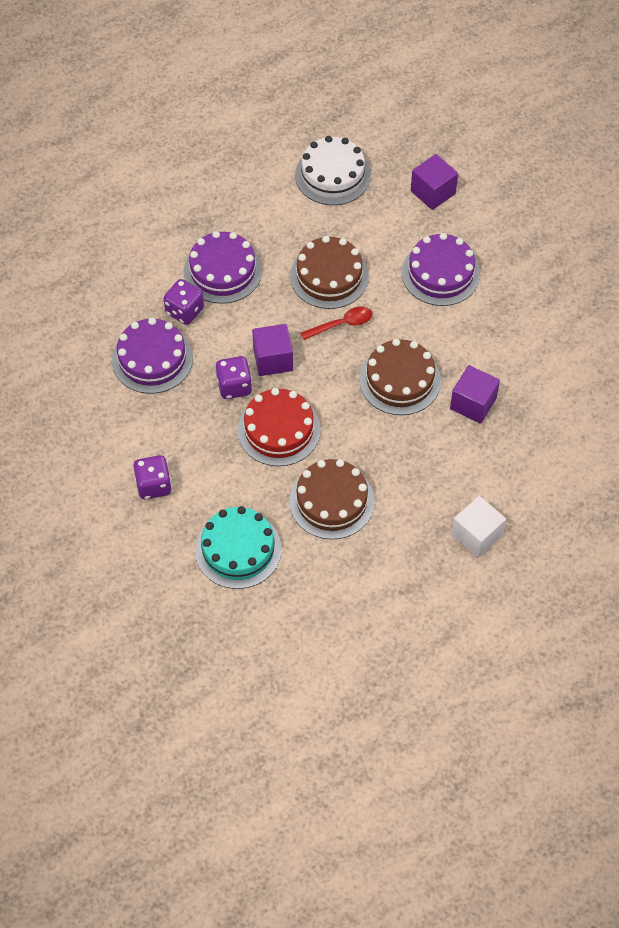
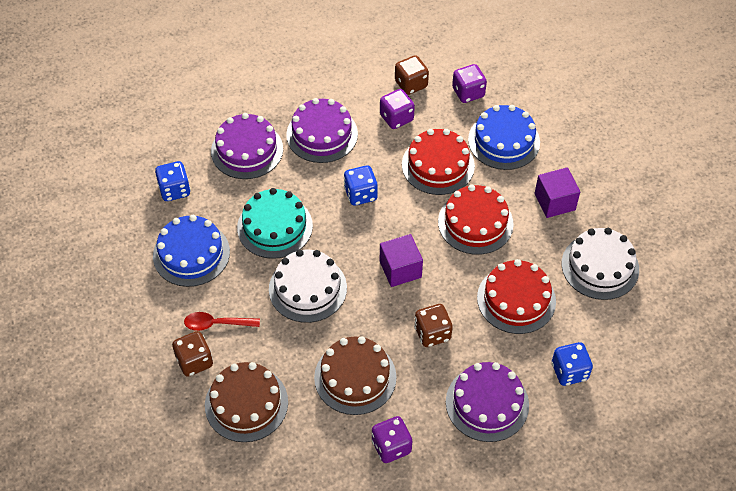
blue cake: 0 -> 2
blue dice: 0 -> 3
brown cake: 3 -> 2
brown dice: 0 -> 3
purple cube: 3 -> 2
red cake: 1 -> 3
white cake: 1 -> 2
white cube: 1 -> 0

